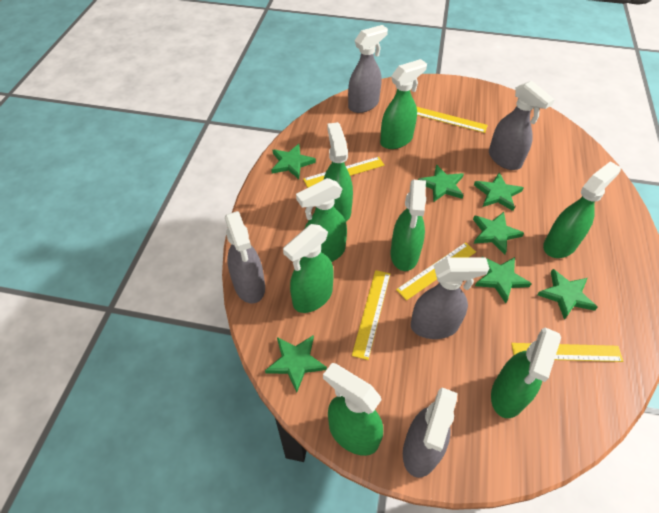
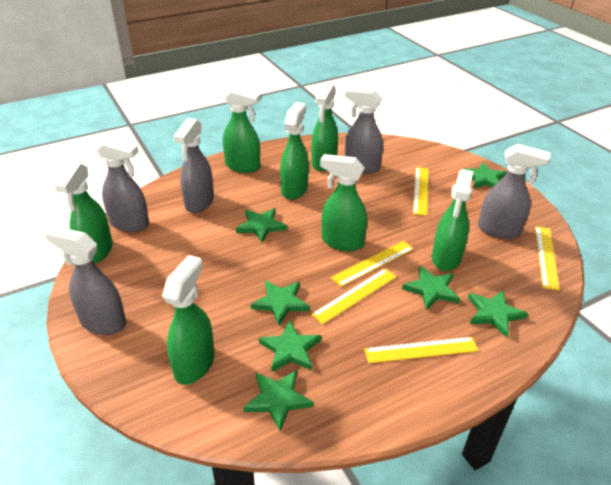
green spray bottle: 8 -> 7

